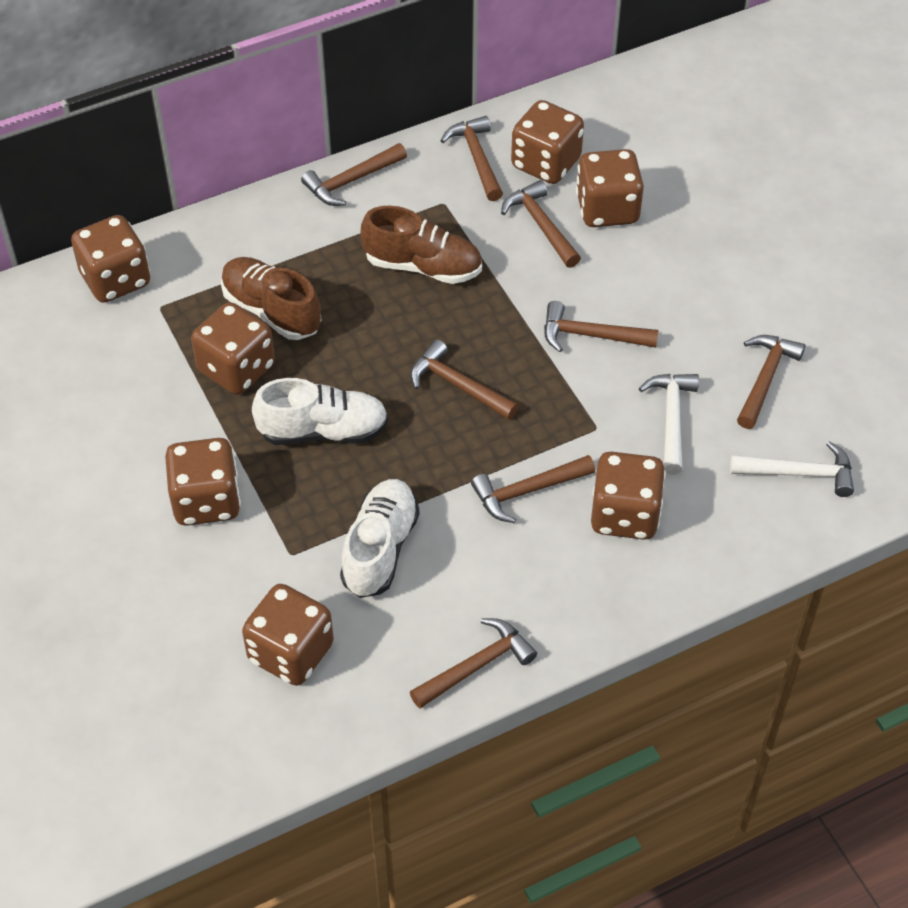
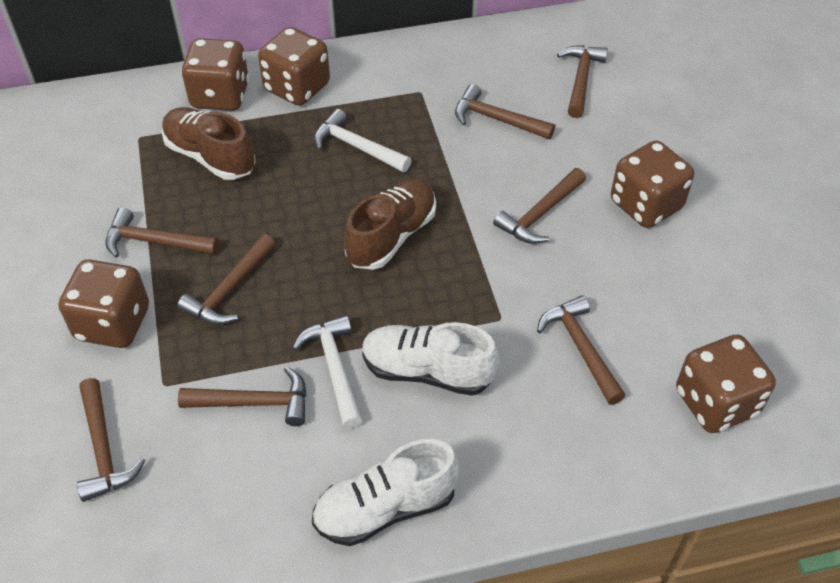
brown dice: 7 -> 5

